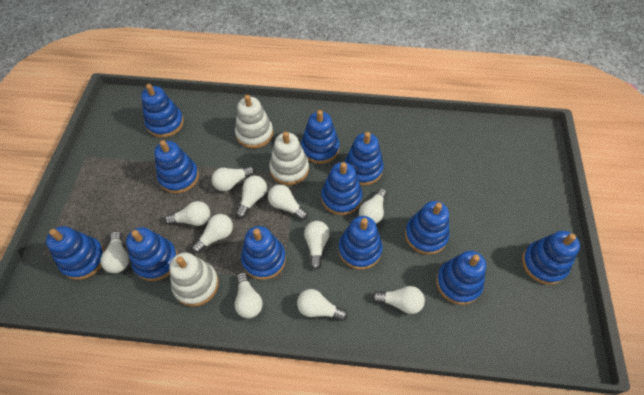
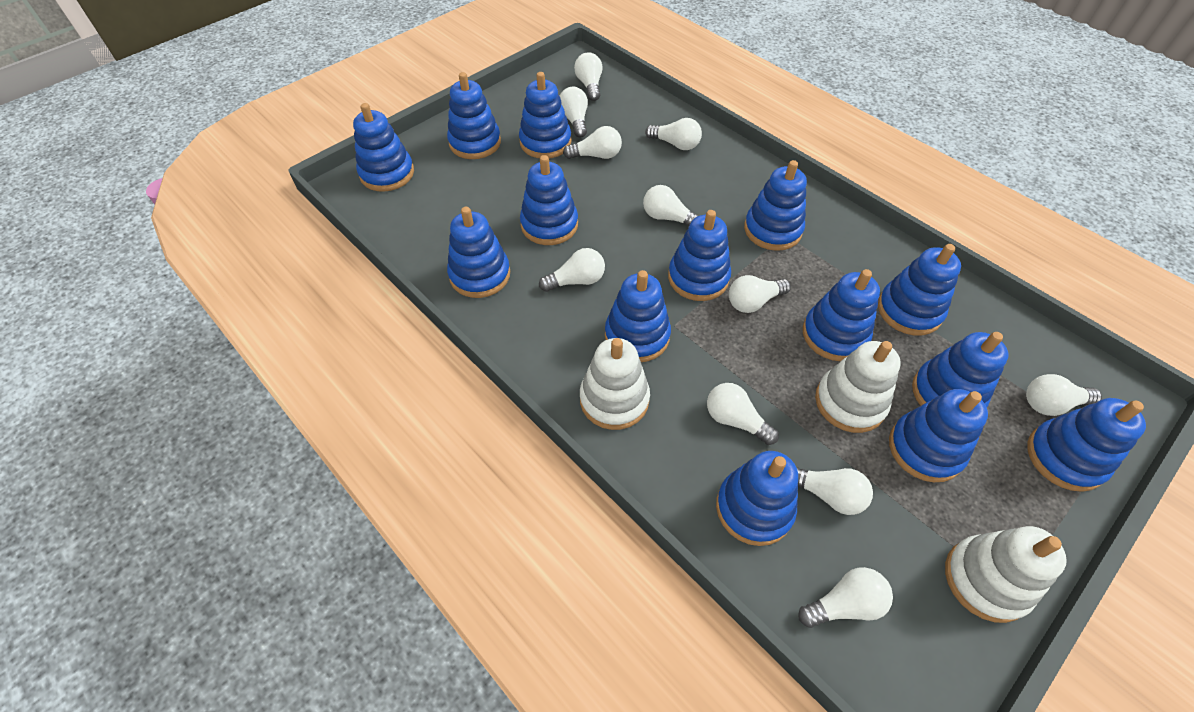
blue stacking toy: 12 -> 14

